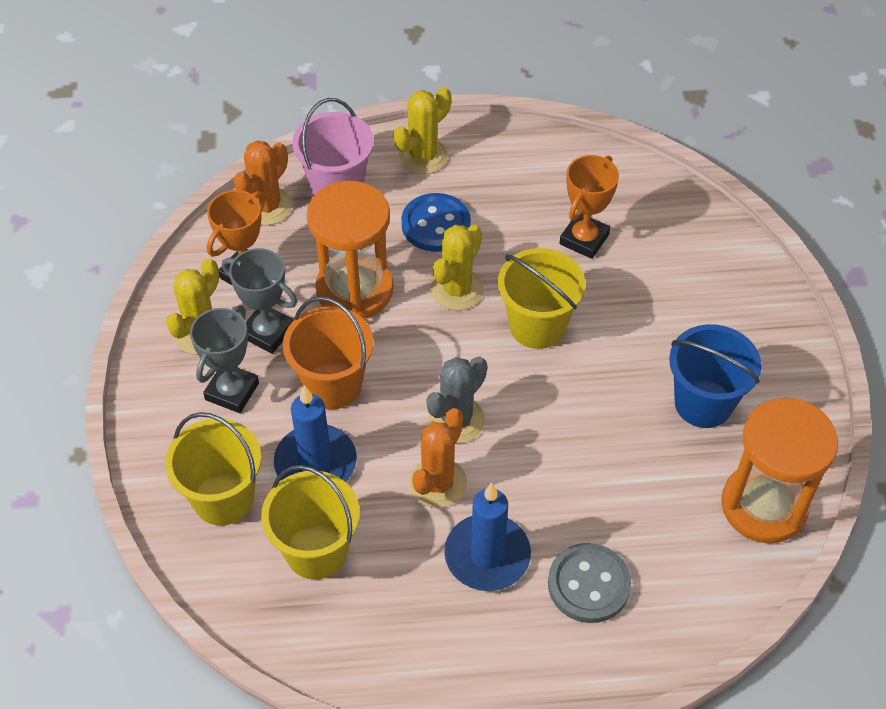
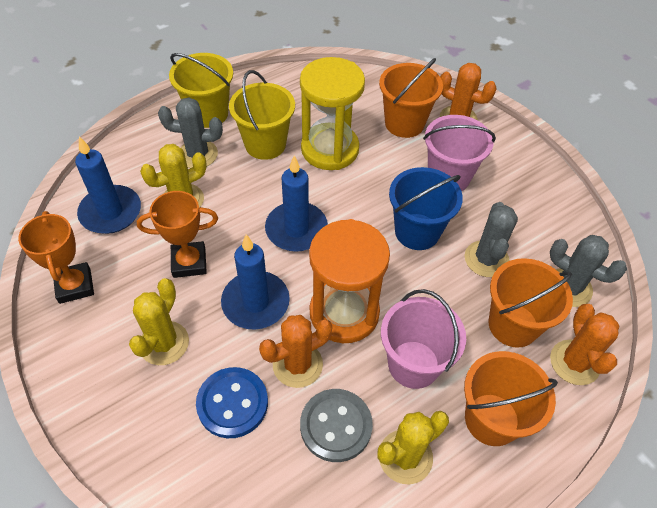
blue candle: 2 -> 3
grey cactus: 1 -> 3
grey trophy: 2 -> 0
orange bucket: 1 -> 3
orange cactus: 2 -> 3
orange hourglass: 2 -> 1
pink bucket: 1 -> 2
yellow bucket: 3 -> 2
yellow hourglass: 0 -> 1

